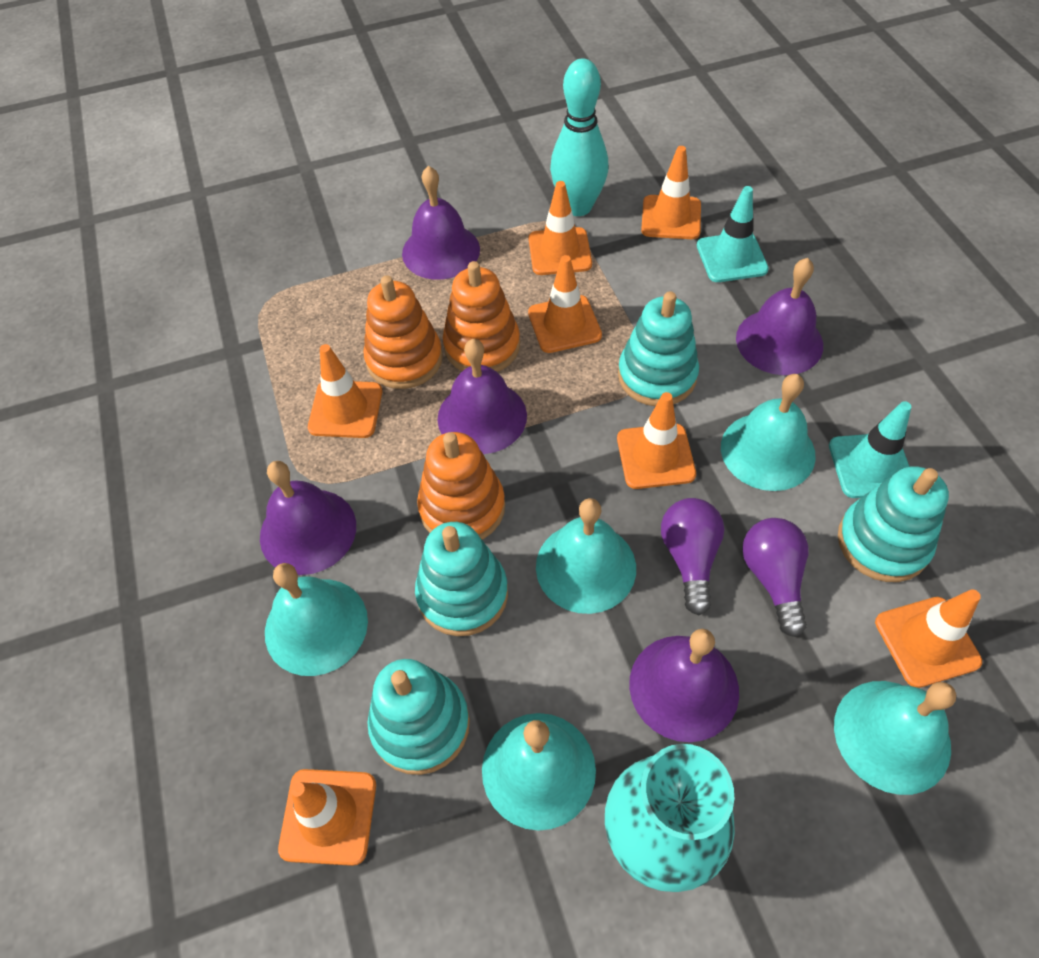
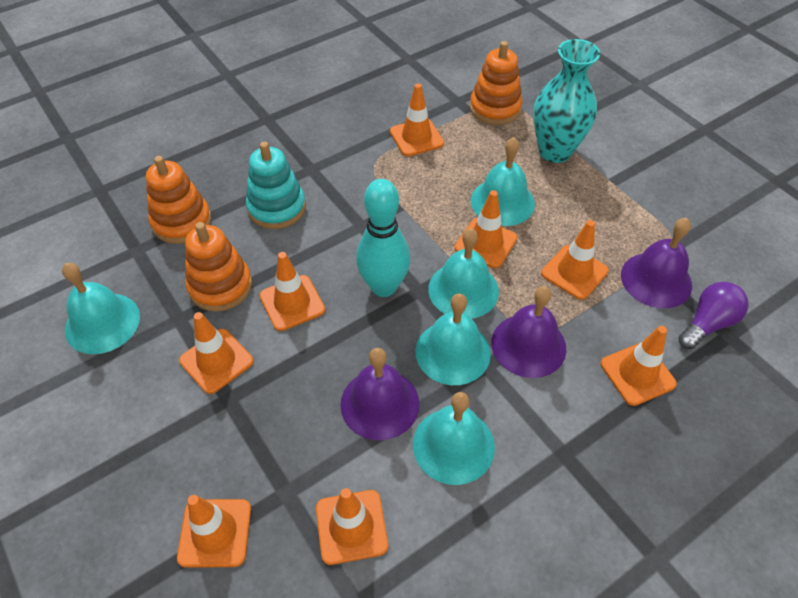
orange traffic cone: 7 -> 8
purple bell: 5 -> 3
purple light bulb: 2 -> 1
turquoise stacking toy: 4 -> 1
turquoise traffic cone: 2 -> 0

